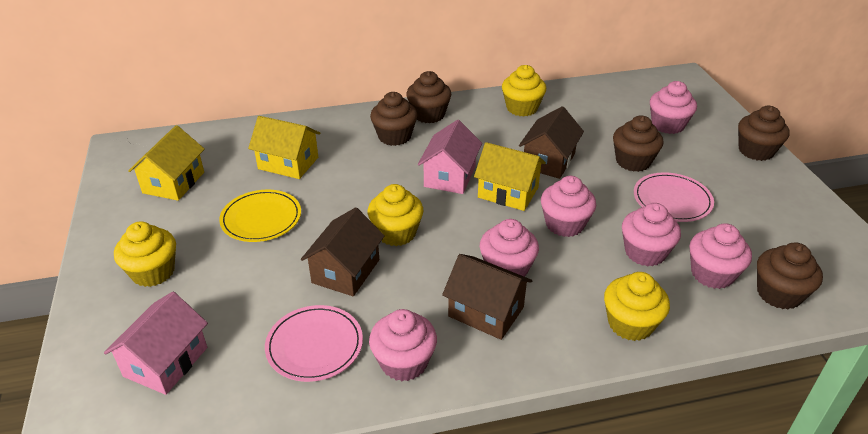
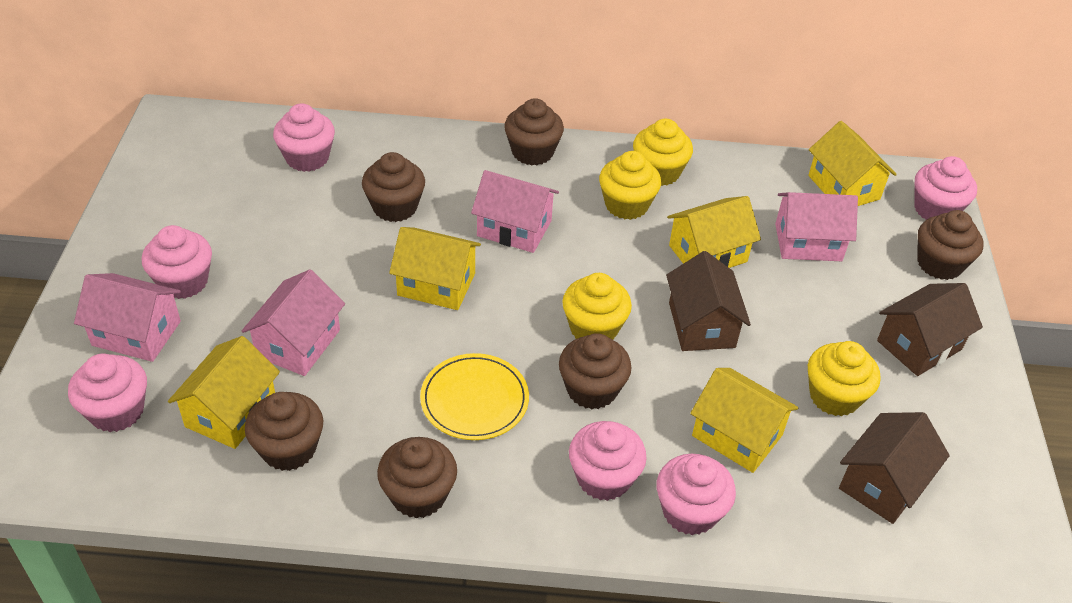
brown cupcake: 5 -> 6
pink house: 2 -> 4
pink plate: 2 -> 0
yellow house: 3 -> 5

